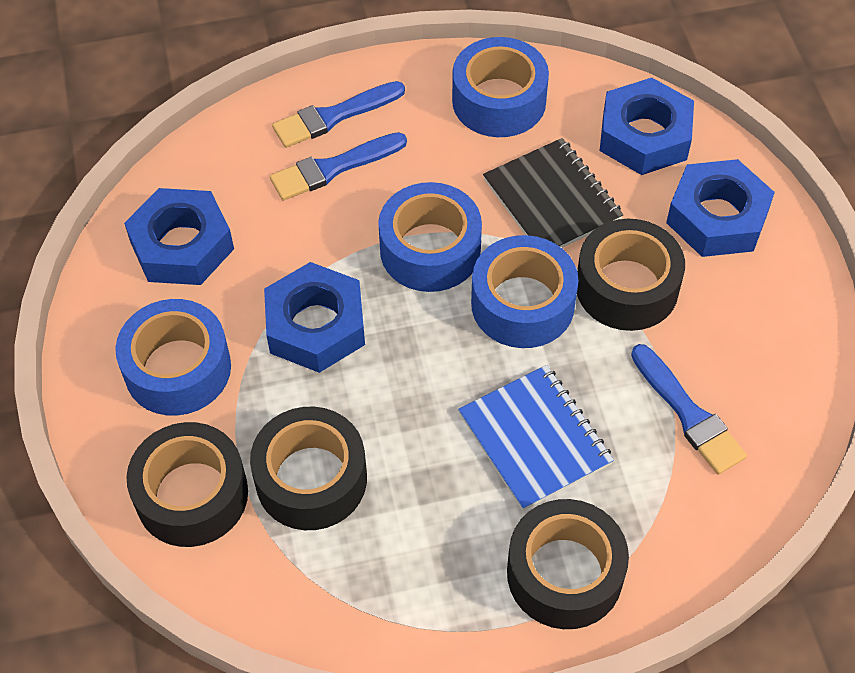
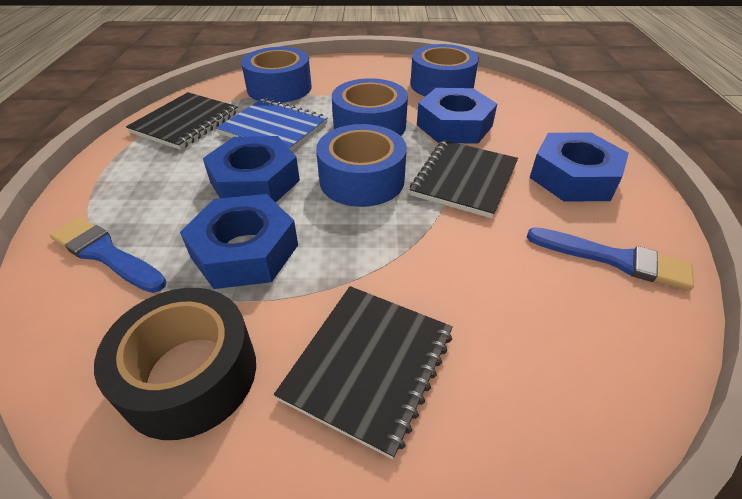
black notebook: 1 -> 3
black tape: 4 -> 1
blue brush: 3 -> 2

